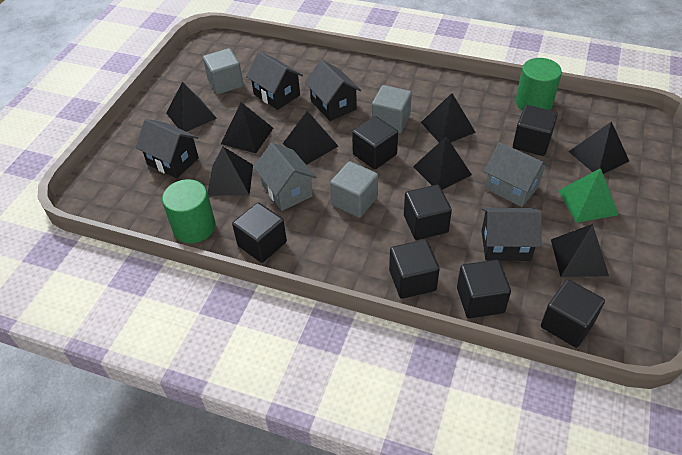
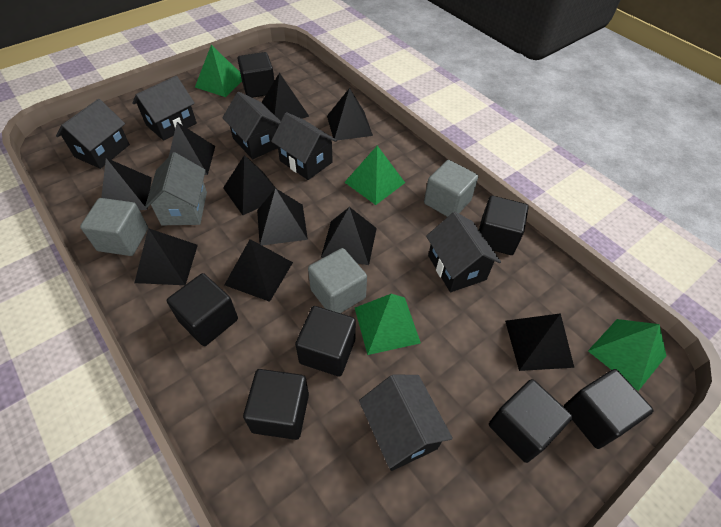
black house: 4 -> 6
black pyramid: 8 -> 10
green cylinder: 2 -> 0
green pyramid: 1 -> 4
grey house: 2 -> 1

